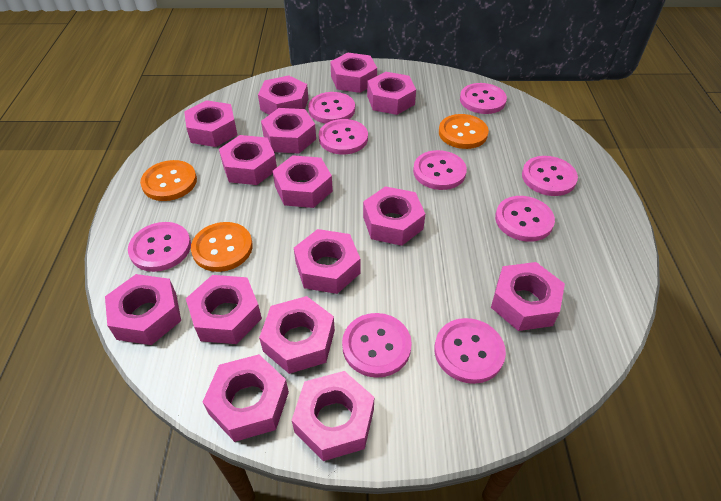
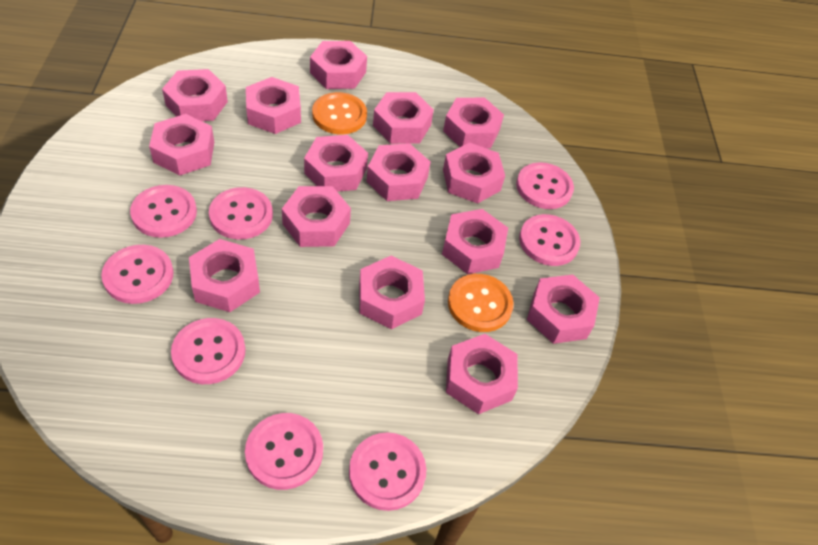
orange button: 3 -> 2
pink button: 9 -> 8

